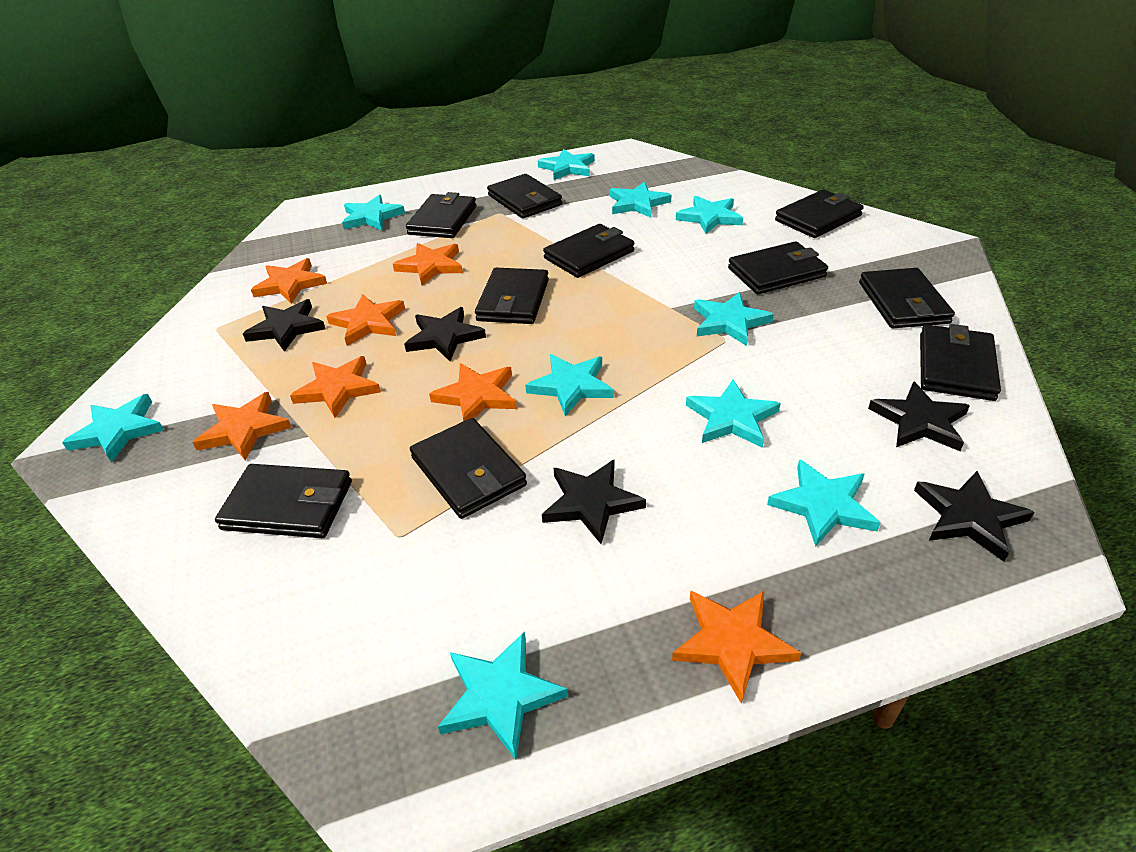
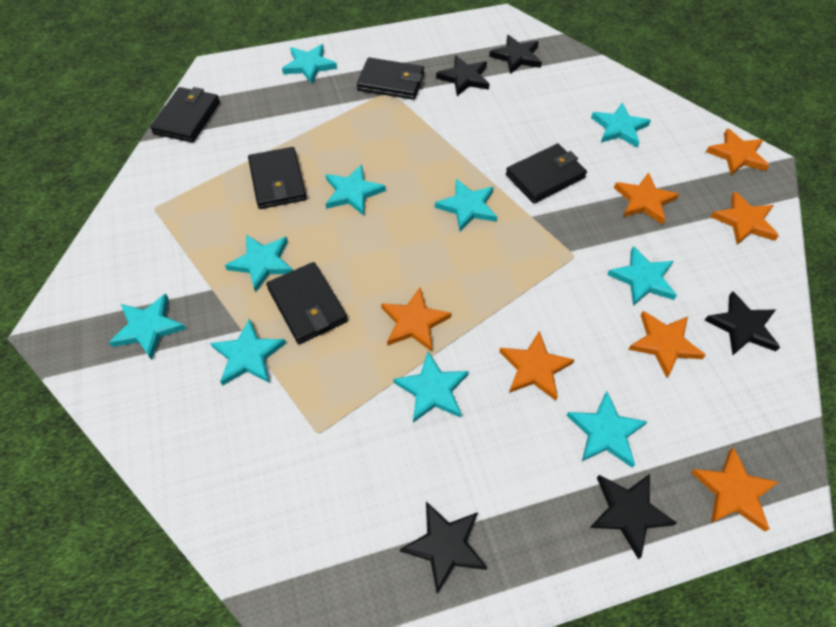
black wallet: 10 -> 5

